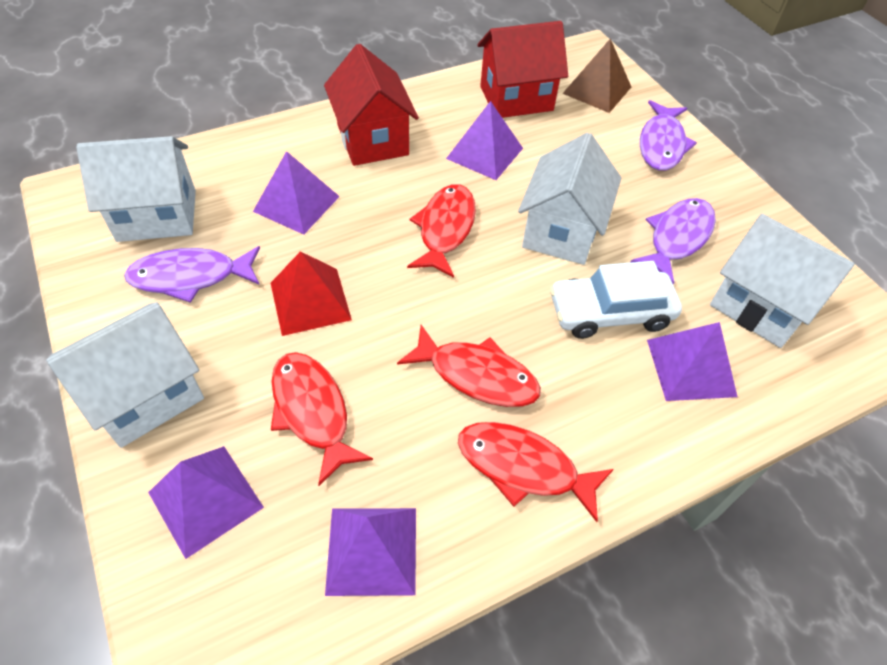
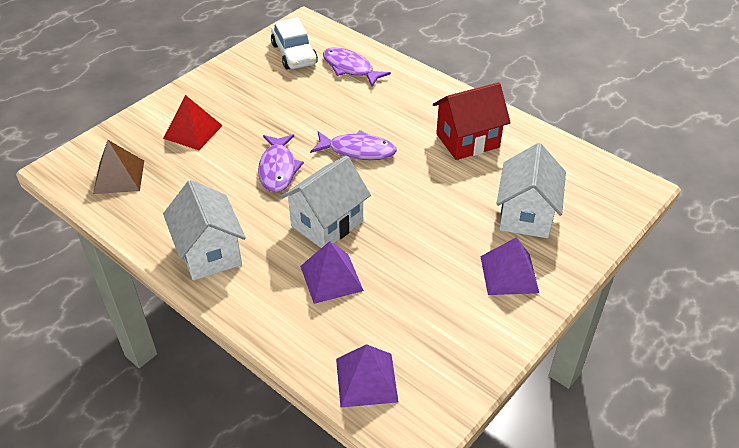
purple pyramid: 5 -> 3
red fish: 4 -> 0
red house: 2 -> 1
white house: 4 -> 3

